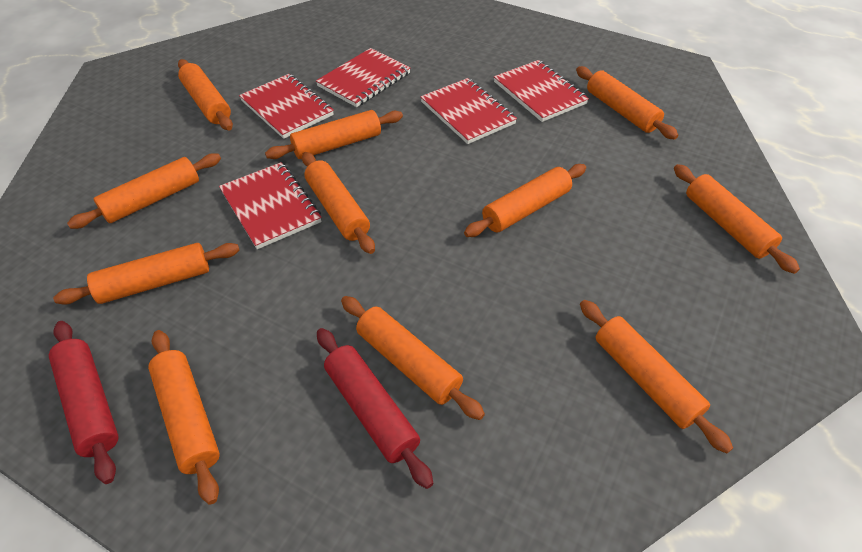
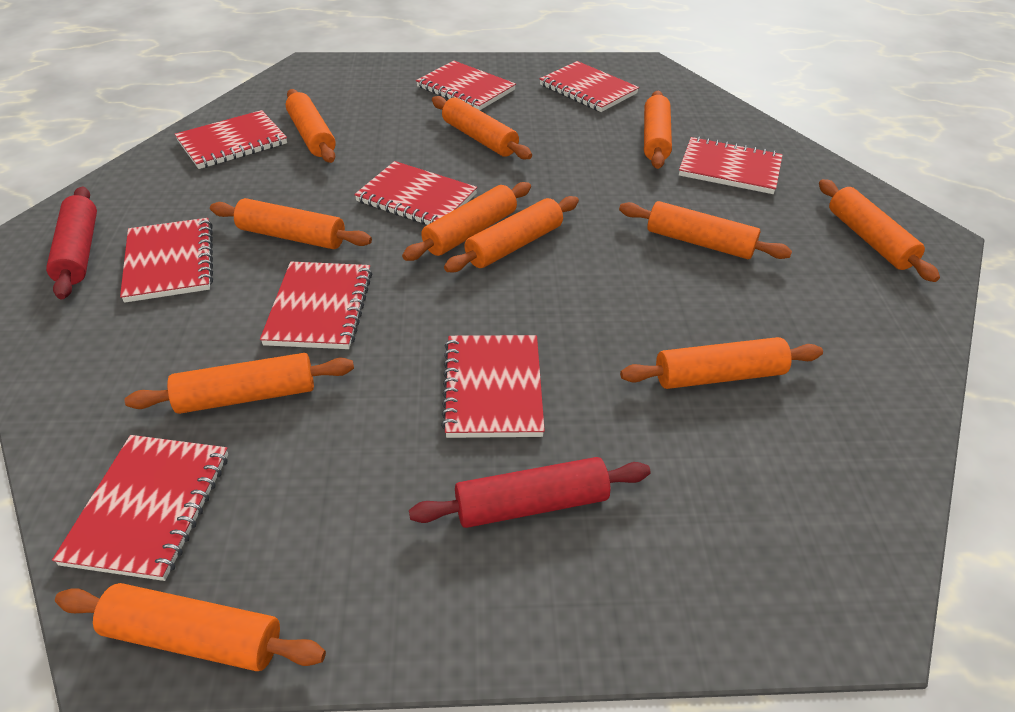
red notebook: 5 -> 9

